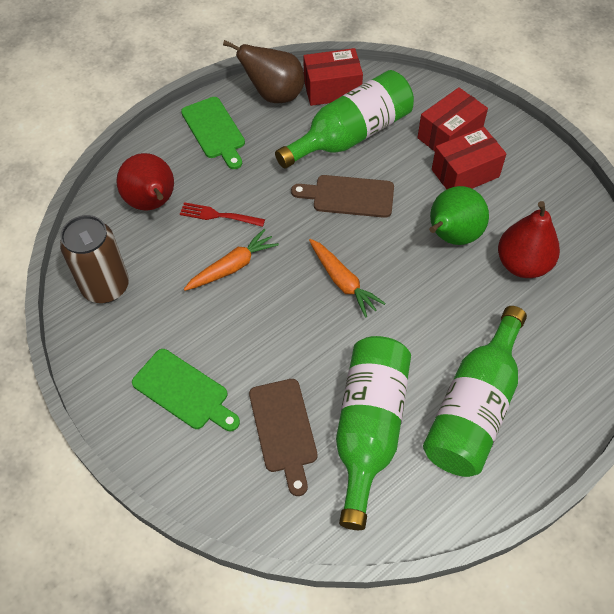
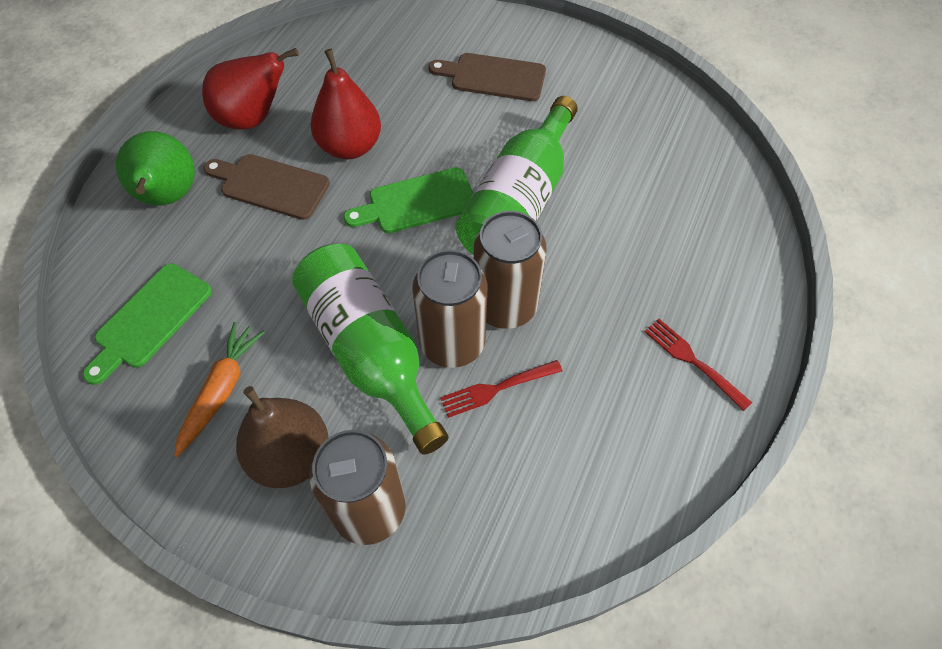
brown can: 1 -> 3
green bottle: 3 -> 2
orange carrot: 2 -> 1
red box: 3 -> 0
red fork: 1 -> 2

